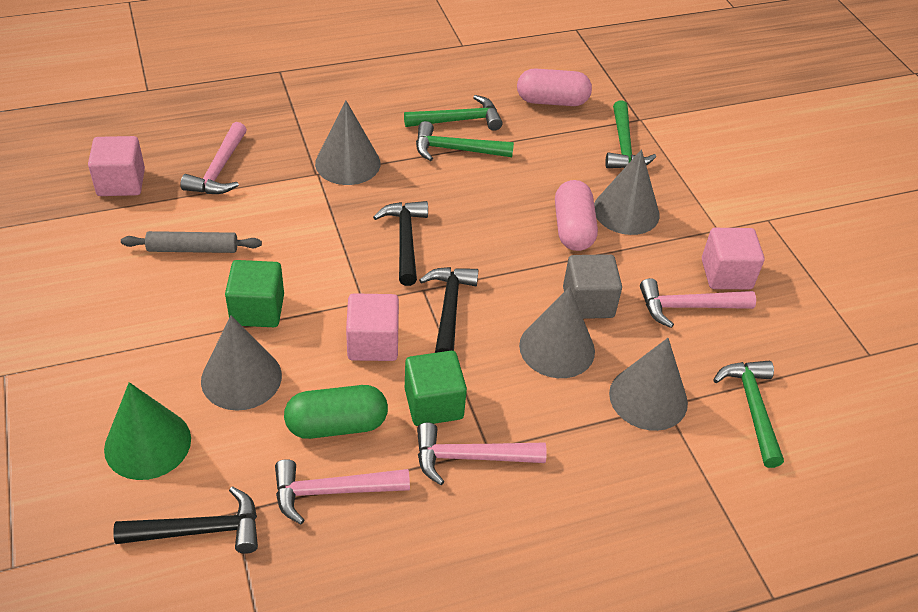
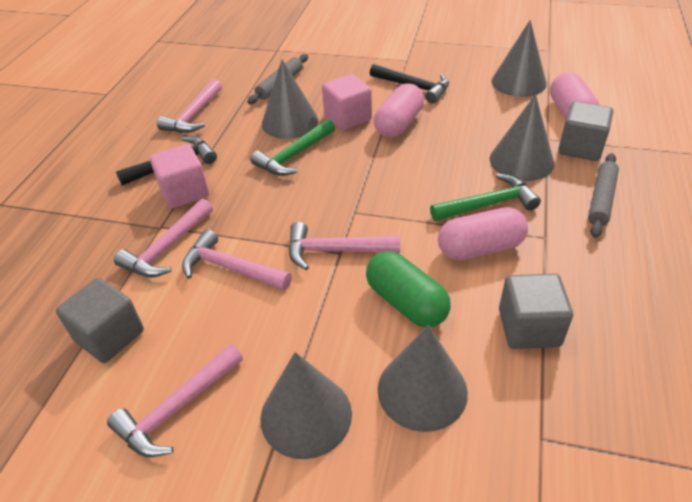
black hammer: 3 -> 2
green cone: 1 -> 0
green cube: 2 -> 0
green hammer: 4 -> 2
grey cube: 1 -> 3
grey rolling pin: 1 -> 2
pink capsule: 2 -> 3
pink cube: 3 -> 2
pink hammer: 4 -> 5

